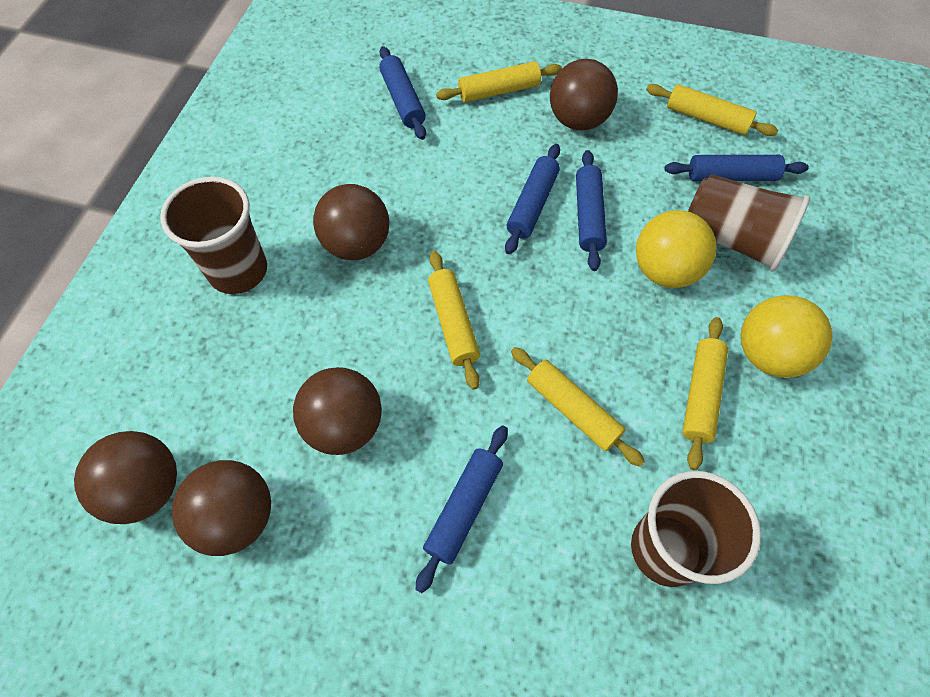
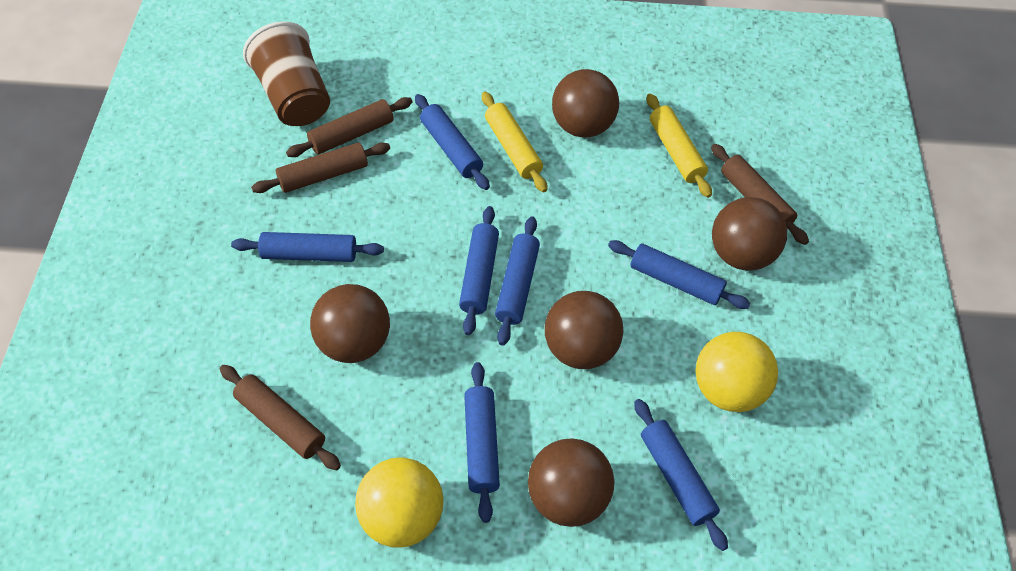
blue rolling pin: 5 -> 7
brown cup: 3 -> 1
brown rolling pin: 0 -> 4
yellow rolling pin: 5 -> 2

